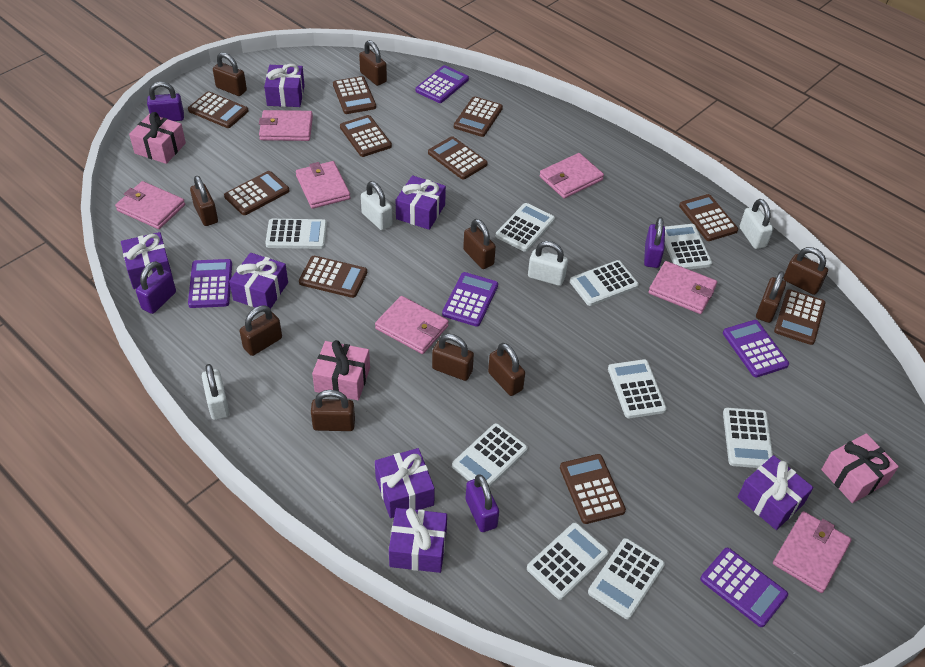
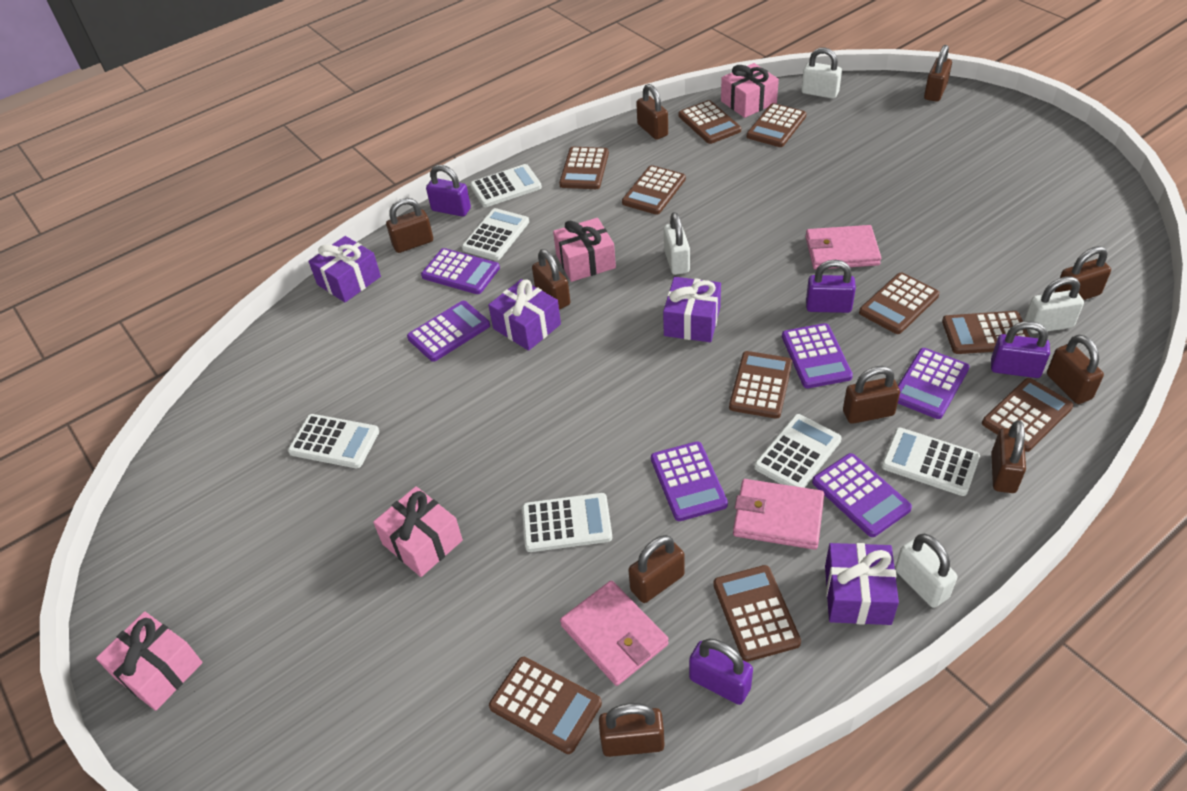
pink gift: 3 -> 4
pink wallet: 7 -> 3
purple calculator: 5 -> 6
purple gift: 7 -> 4
white calculator: 9 -> 6

